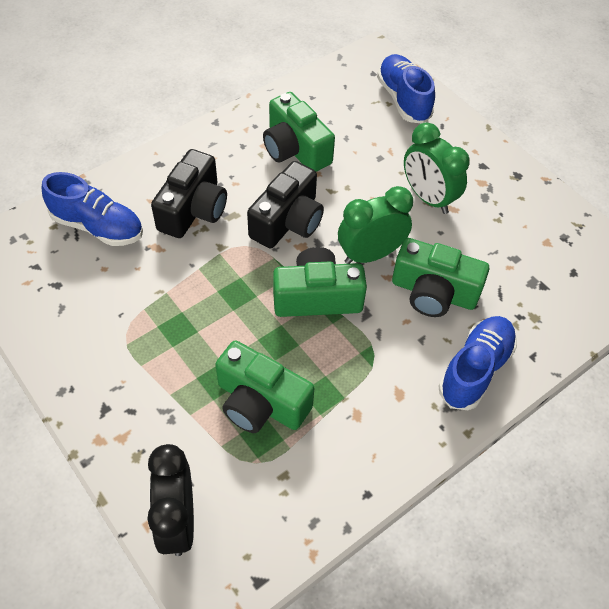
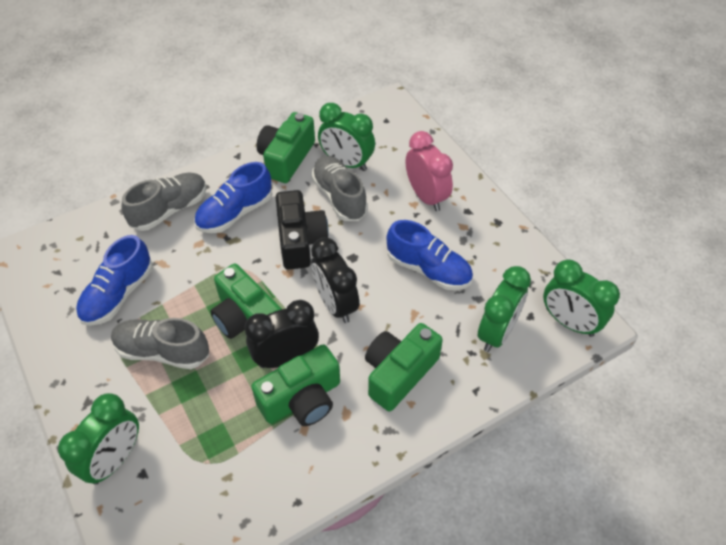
black camera: 2 -> 1
black clock: 1 -> 2
green clock: 2 -> 4
grey shoe: 0 -> 3
pink clock: 0 -> 1

